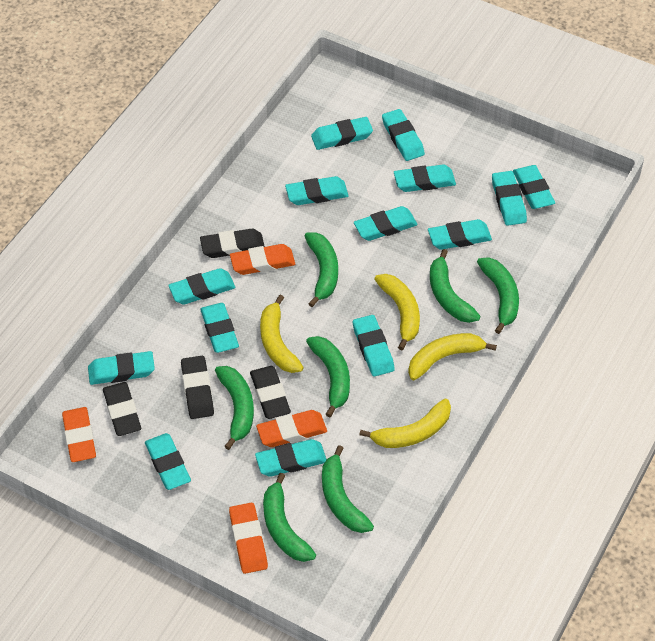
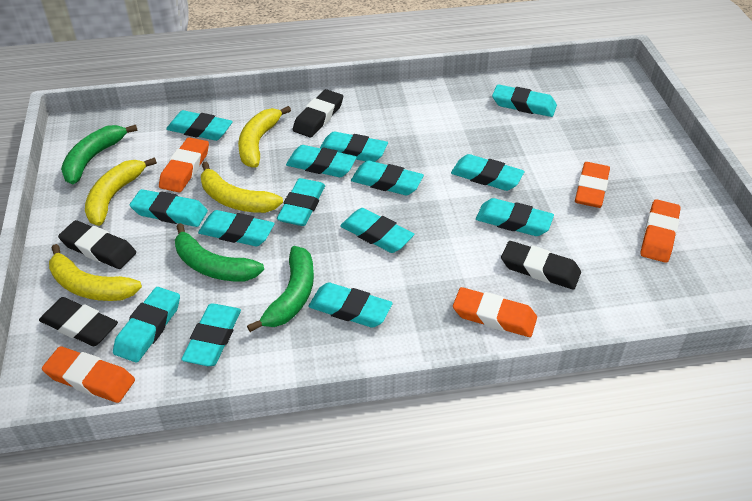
green banana: 7 -> 3
orange eraser: 4 -> 5

